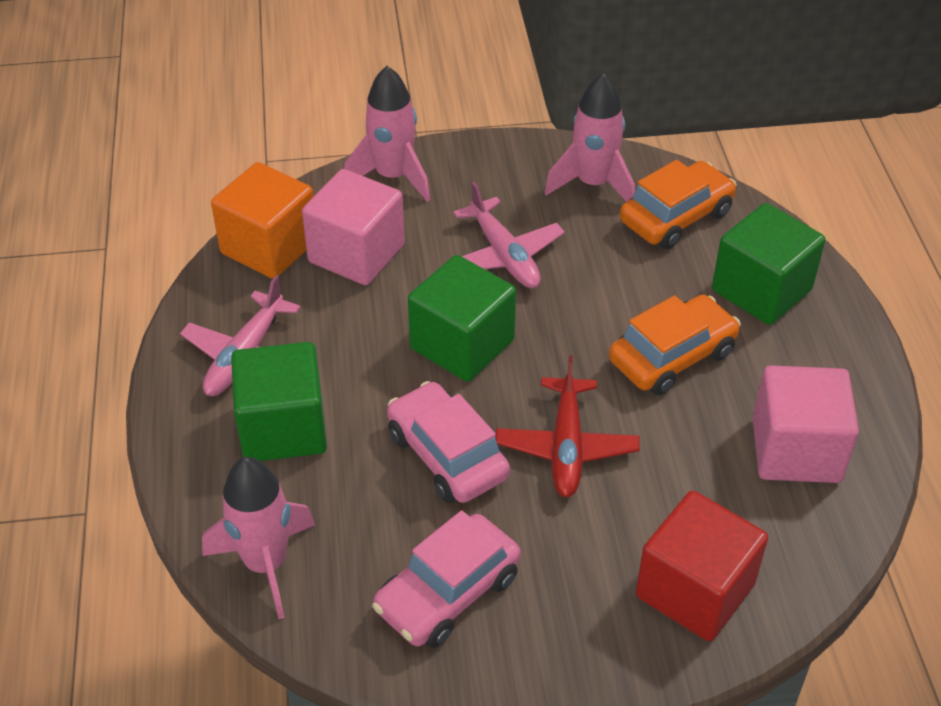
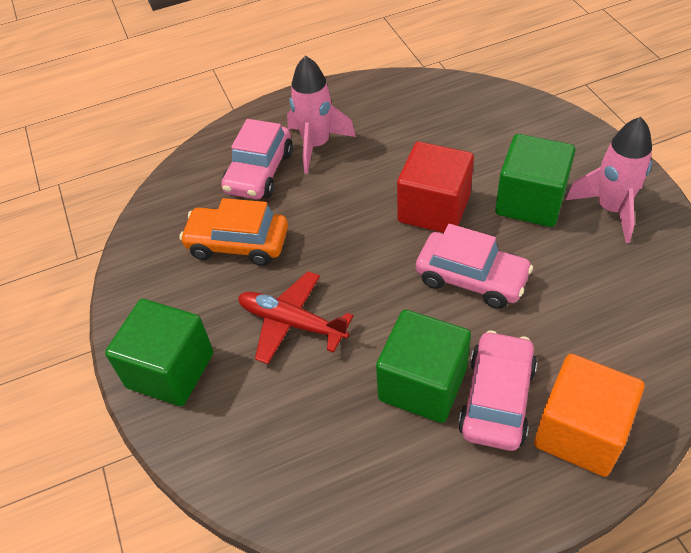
orange car: 2 -> 1
pink car: 2 -> 3
pink cube: 2 -> 0
pink plane: 2 -> 0
pink rocket: 3 -> 2

